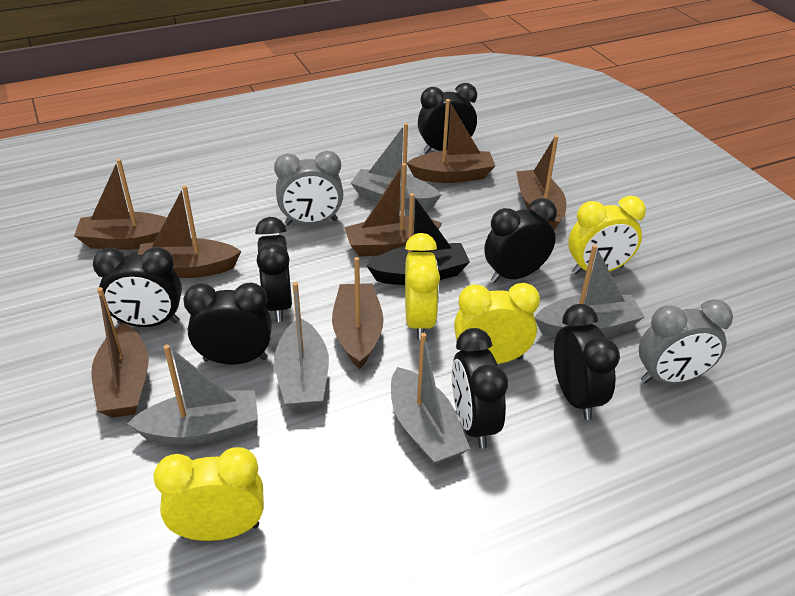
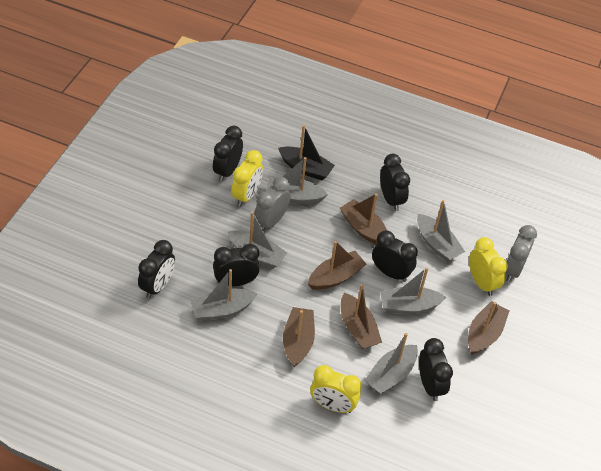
black clock: 7 -> 6
brown boat: 7 -> 5
grey boat: 5 -> 6
yellow clock: 4 -> 3

